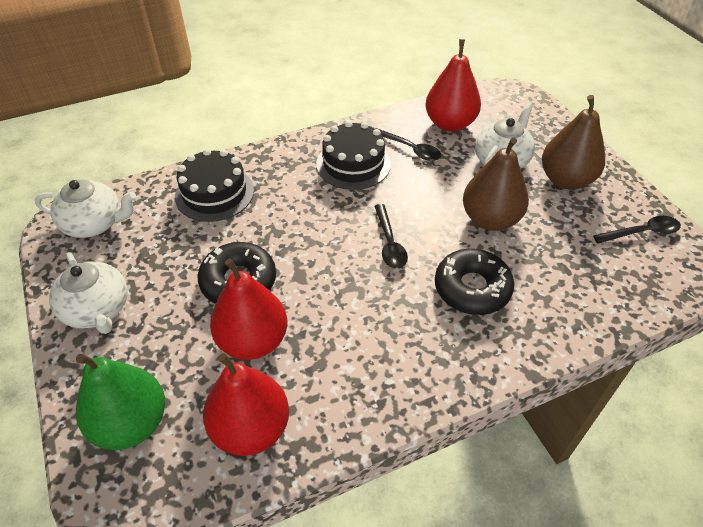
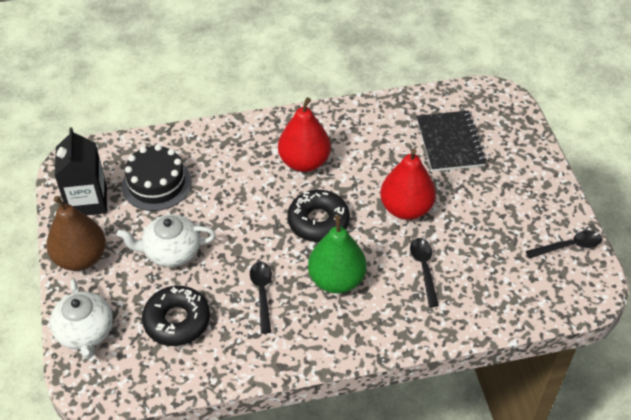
black cake: 2 -> 1
black carton: 0 -> 1
black notebook: 0 -> 1
brown pear: 2 -> 1
red pear: 3 -> 2
white teapot: 3 -> 2

